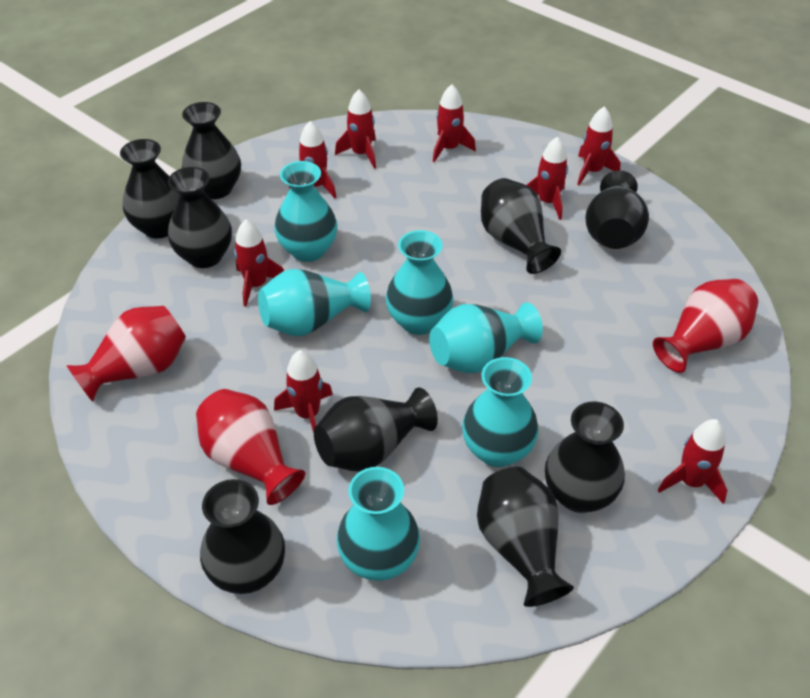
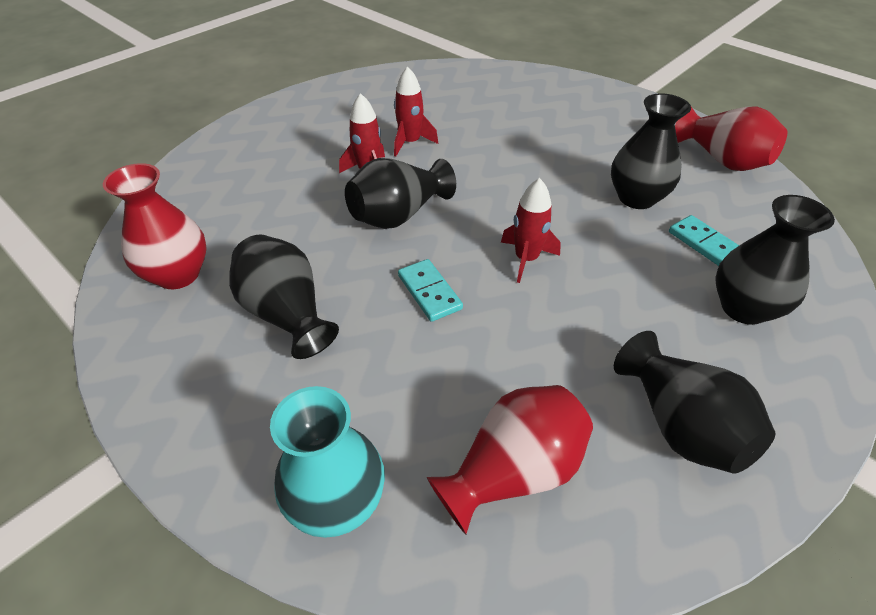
black vase: 9 -> 5
red rocket: 8 -> 3
turquoise domino: 0 -> 2
turquoise vase: 6 -> 1

